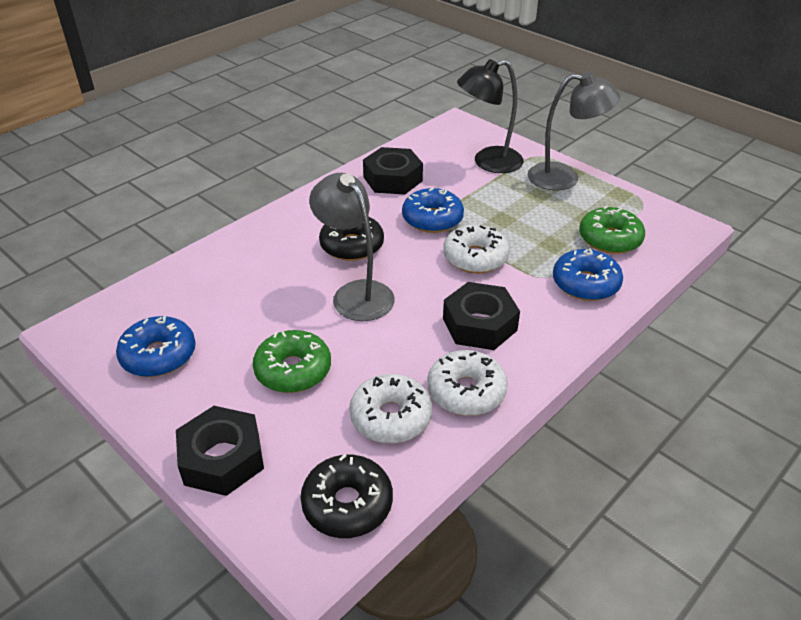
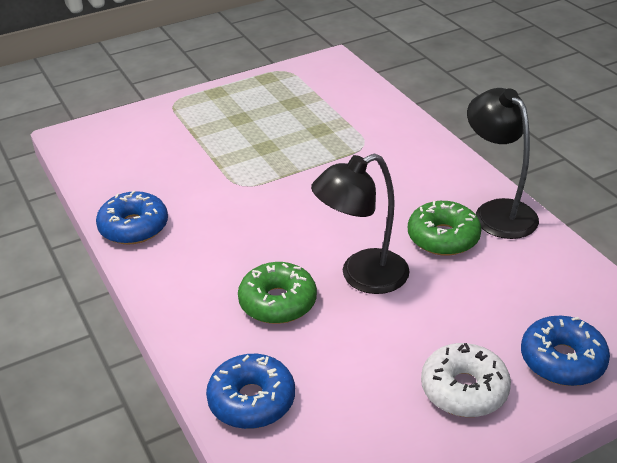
black donut: 2 -> 0
black lamp: 1 -> 2
black nut: 3 -> 0
grey lamp: 2 -> 0
white donut: 3 -> 1

